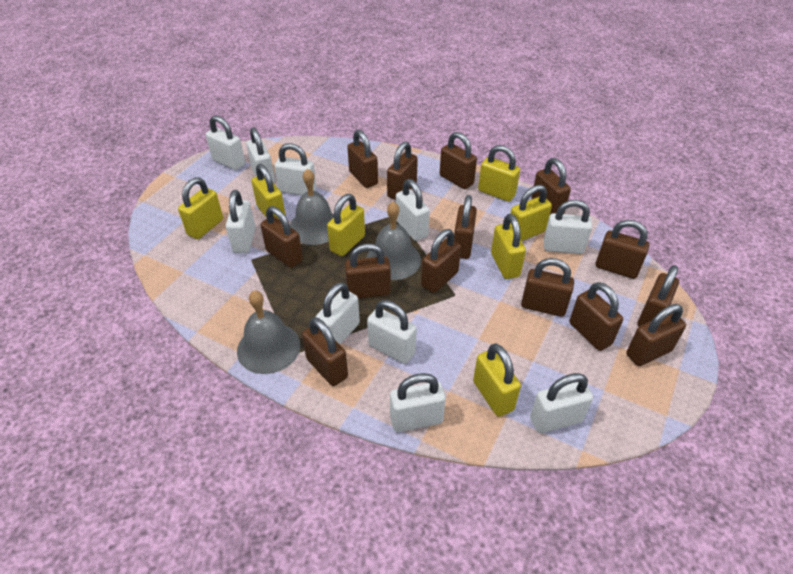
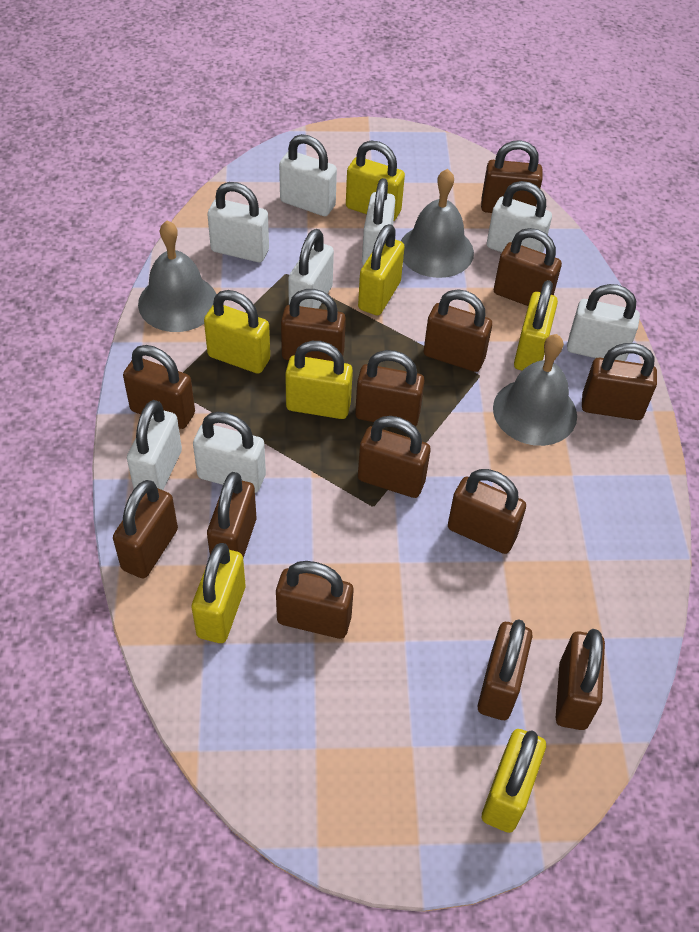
white padlock: 10 -> 8

